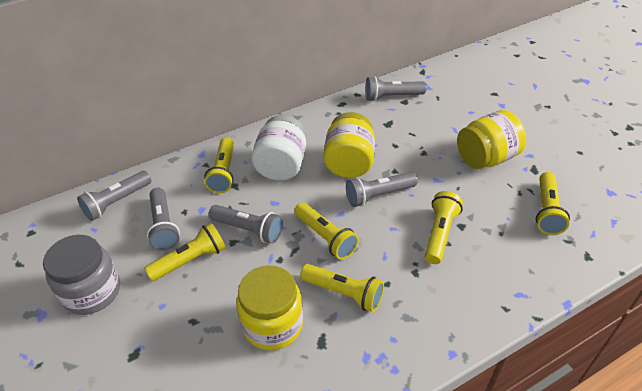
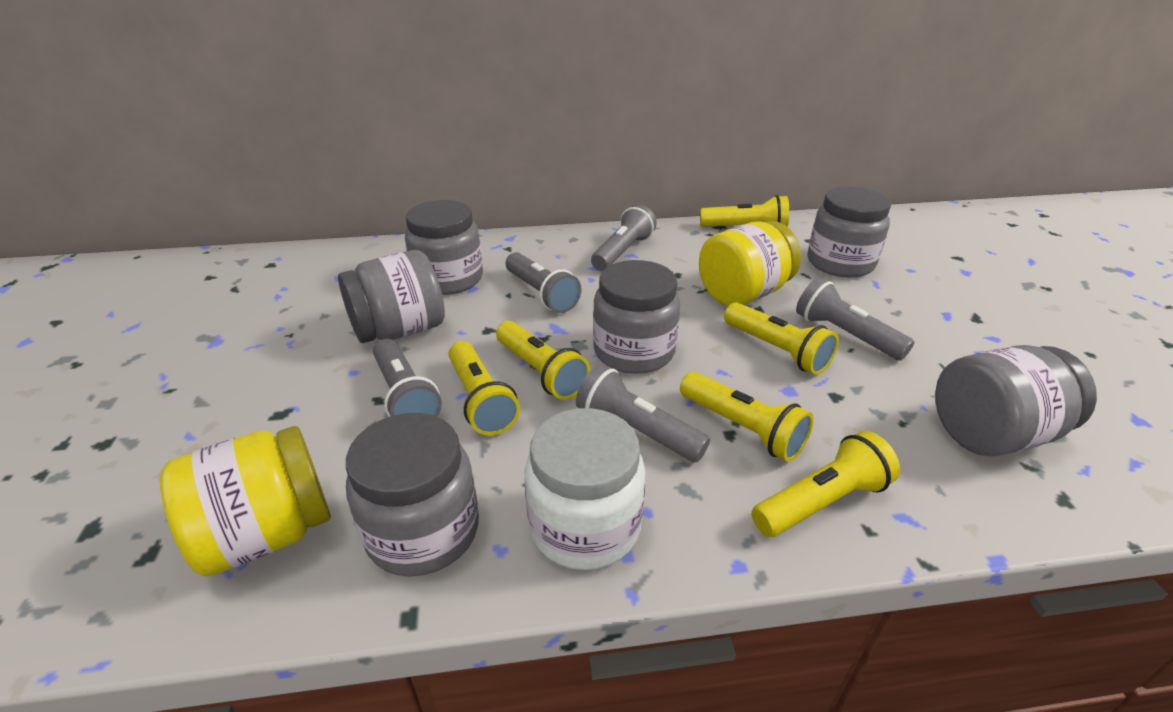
grey jar: 1 -> 6
yellow jar: 3 -> 2

